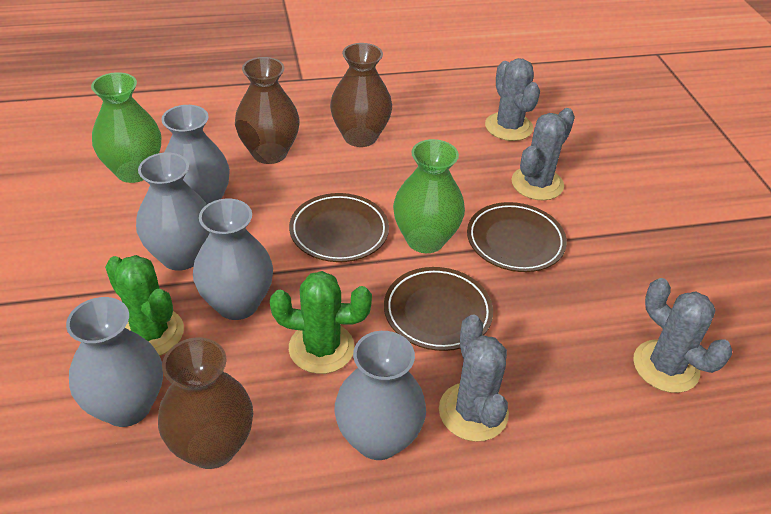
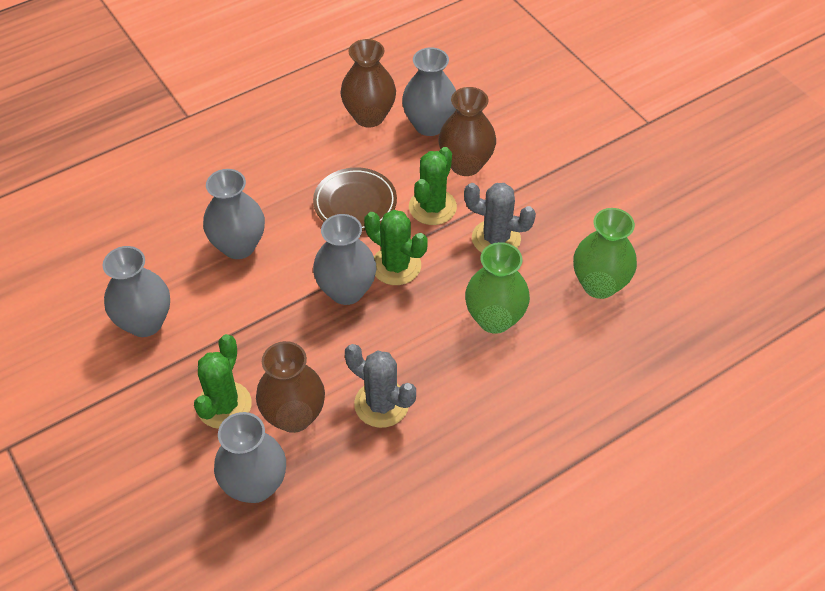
brown plate: 3 -> 1
green cactus: 2 -> 3
grey cactus: 4 -> 2

